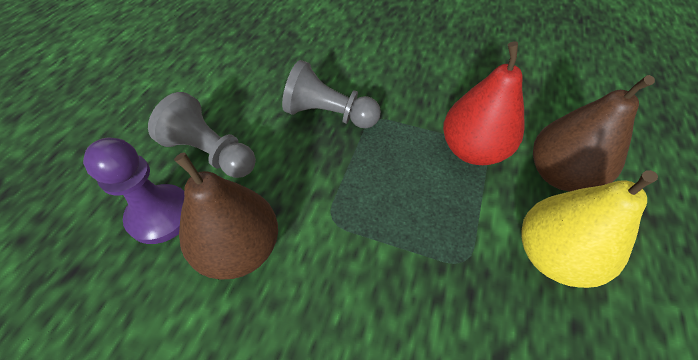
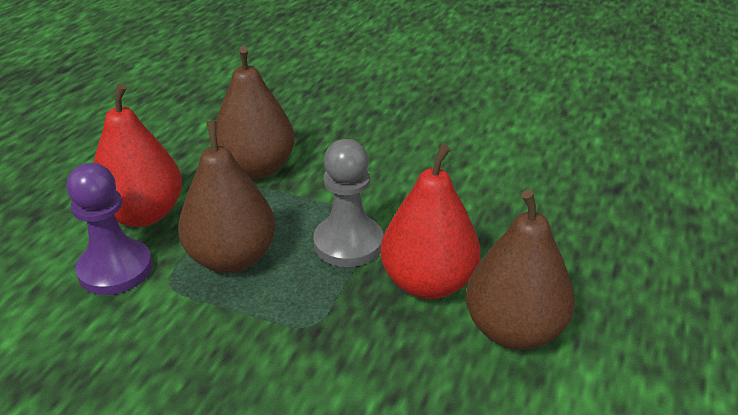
brown pear: 2 -> 3
grey pawn: 2 -> 1
red pear: 1 -> 2
yellow pear: 1 -> 0

